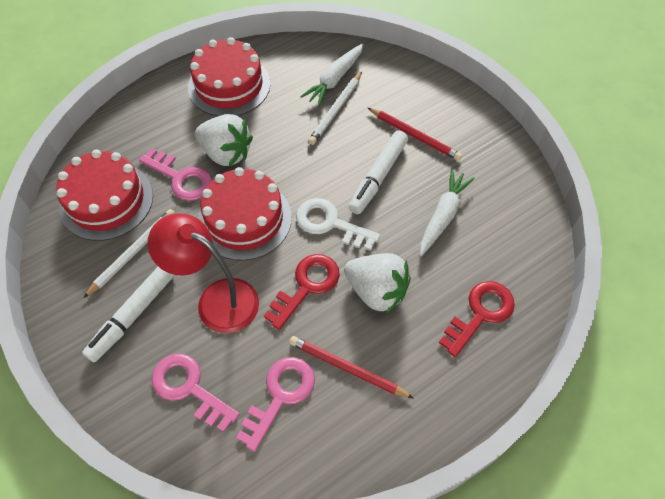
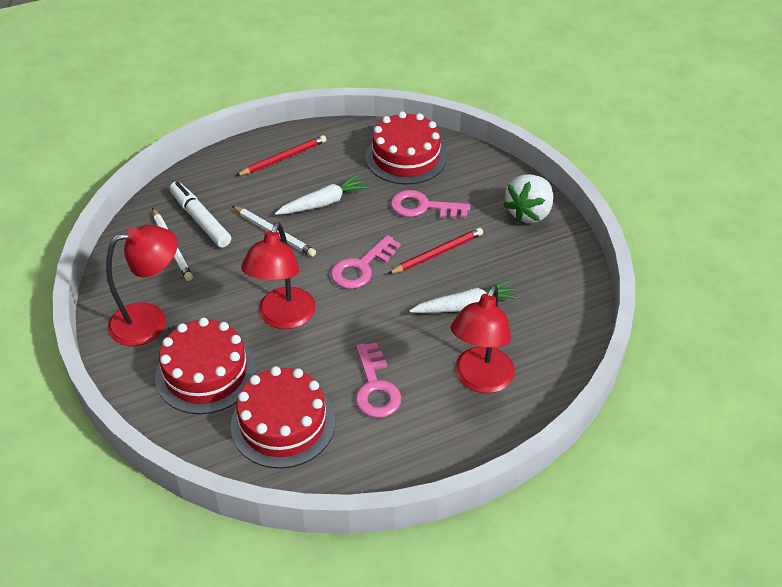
red key: 2 -> 0
red lamp: 1 -> 3
white key: 1 -> 0
white marker: 2 -> 1
white strawberry: 2 -> 1

